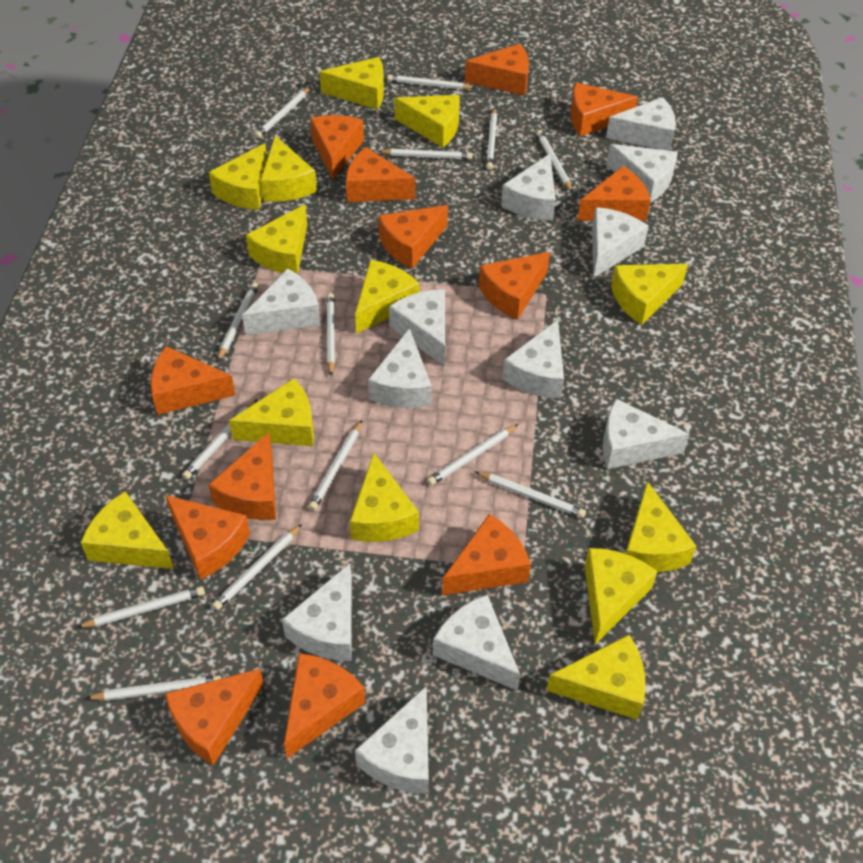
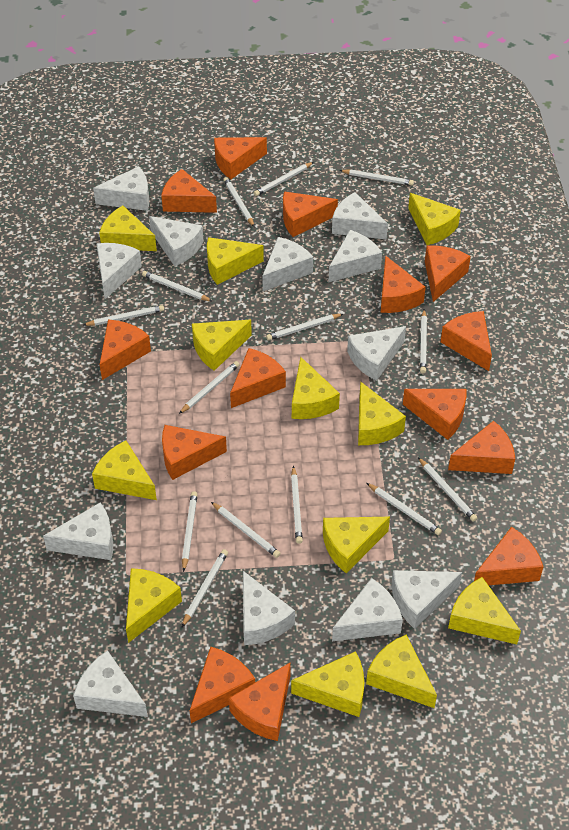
orange cheese: 13 -> 14
yellow cheese: 13 -> 12

